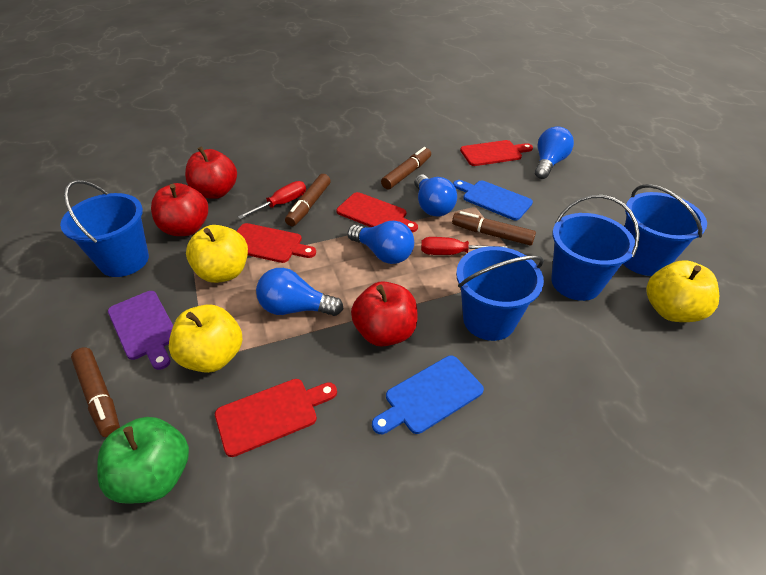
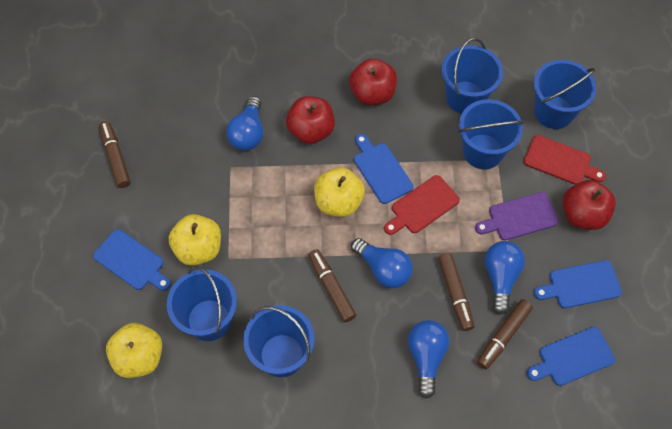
blue bucket: 4 -> 5
blue cutting board: 2 -> 4
green apple: 1 -> 0
red cutting board: 4 -> 2
red screwdriver: 2 -> 0

